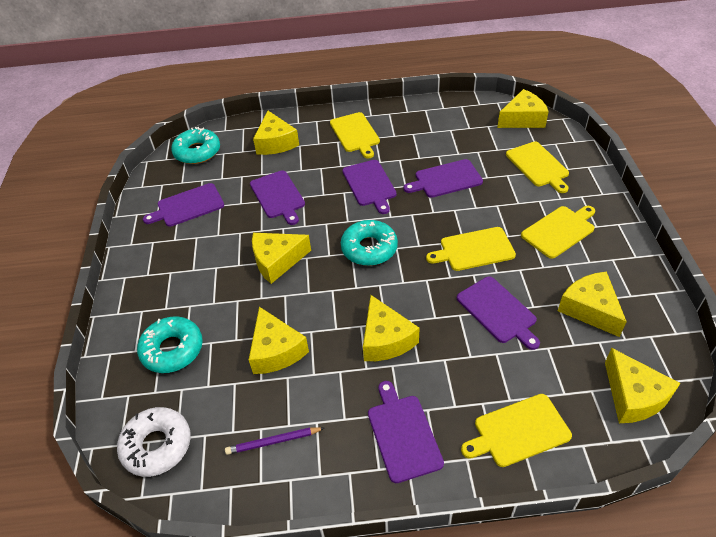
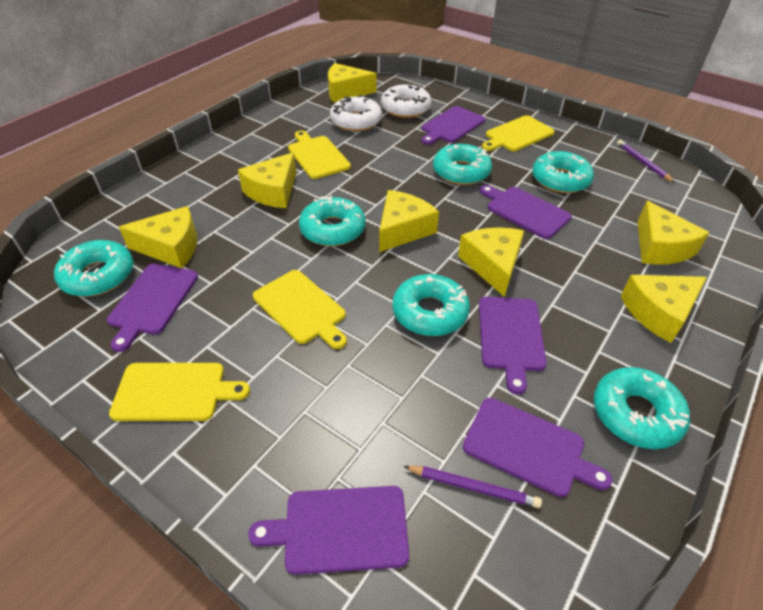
purple pencil: 1 -> 2
turquoise donut: 3 -> 6
white donut: 1 -> 2
yellow cutting board: 5 -> 4

